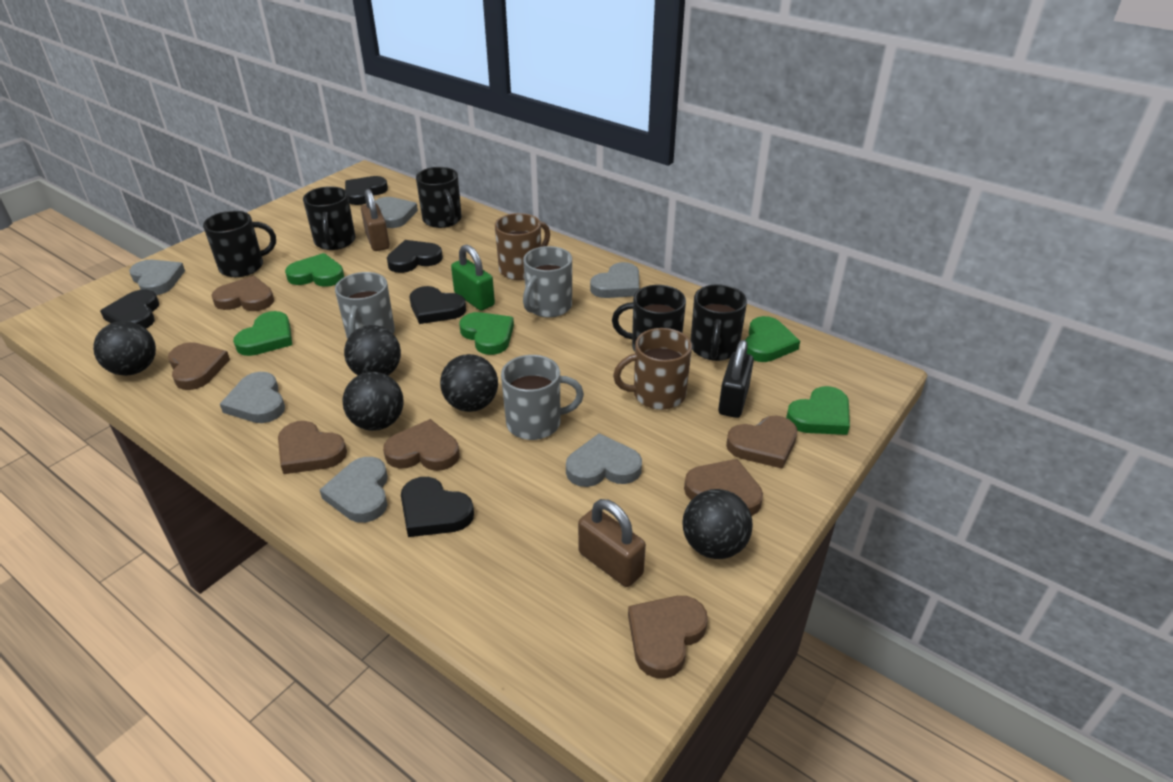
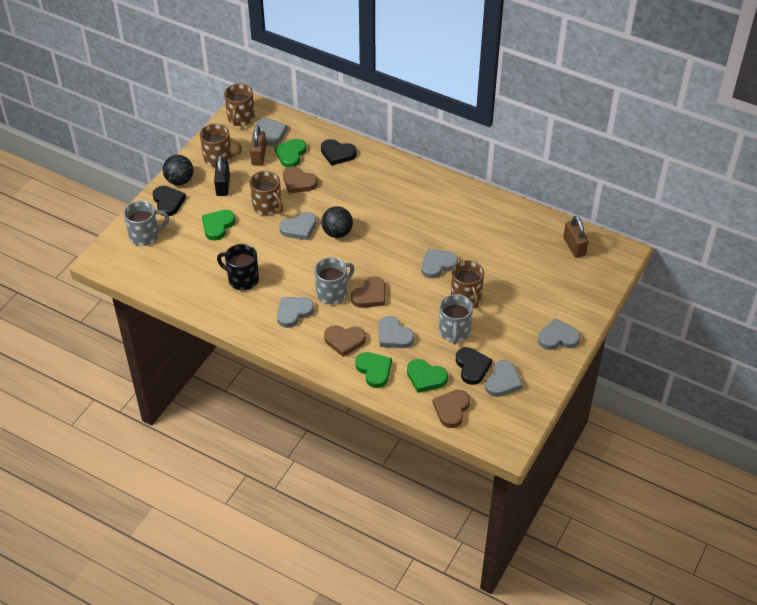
black ball: 5 -> 2
black heart: 5 -> 3
black mug: 5 -> 1
brown heart: 7 -> 4
brown mug: 2 -> 4
green heart: 5 -> 4
green padlock: 1 -> 0
grey heart: 6 -> 7

